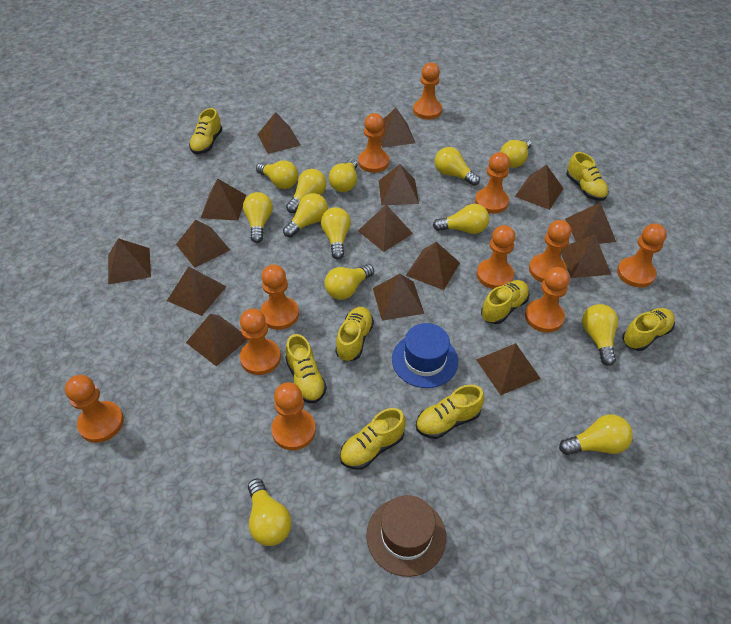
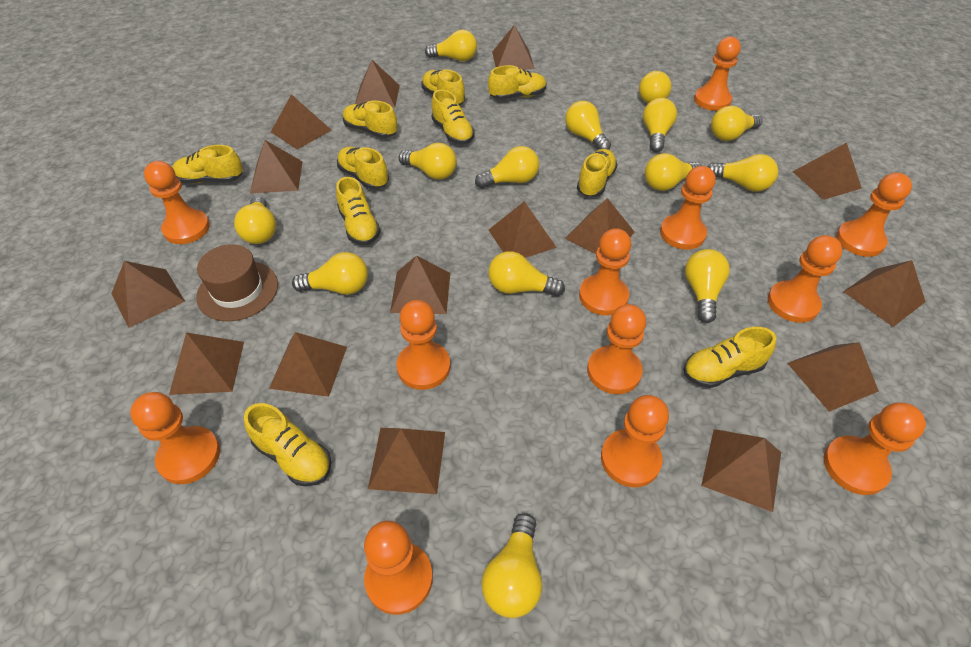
blue hat: 1 -> 0
orange pawn: 11 -> 12
yellow light bulb: 13 -> 14
yellow shoe: 8 -> 10

